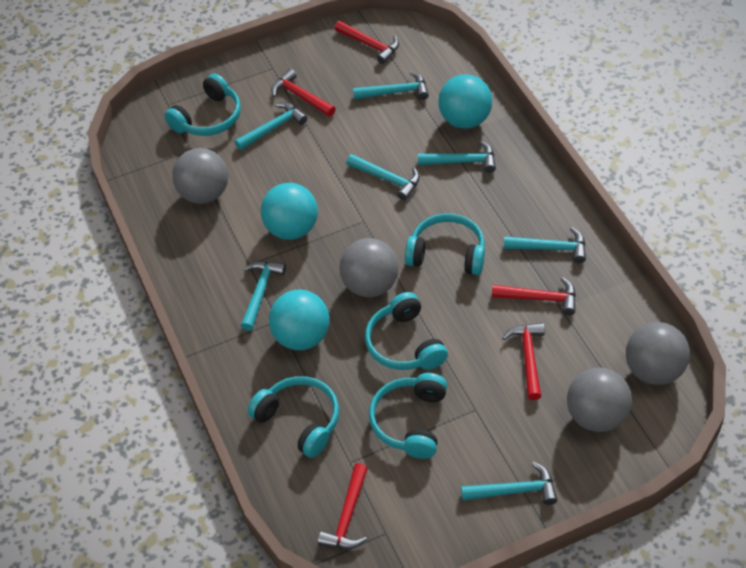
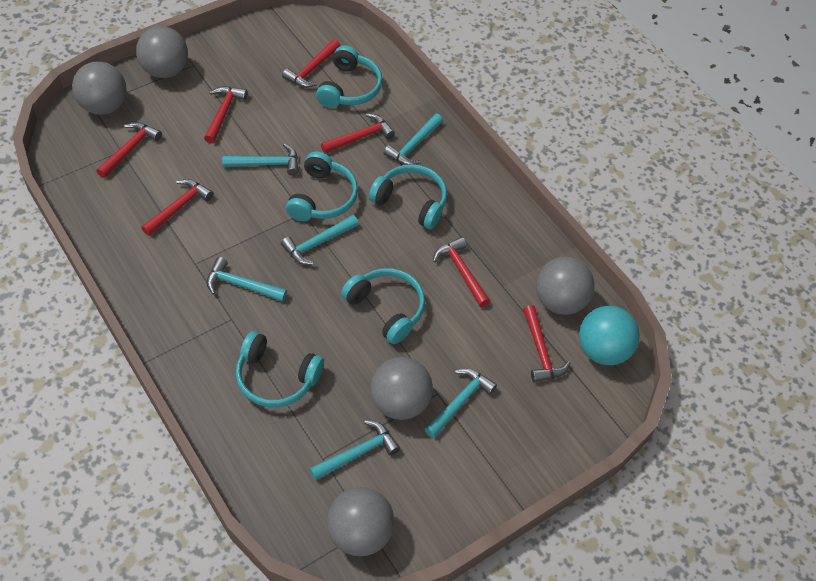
grey ball: 4 -> 5
red hammer: 5 -> 7
turquoise ball: 3 -> 1
turquoise hammer: 7 -> 6

